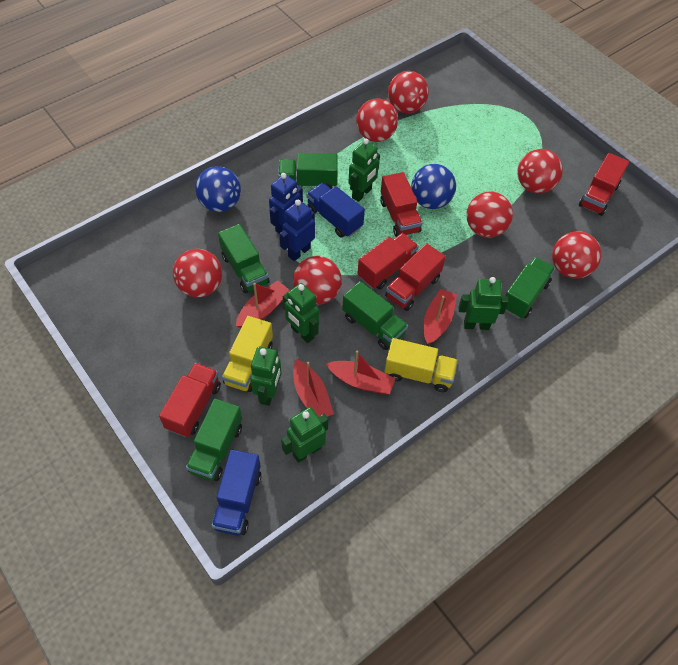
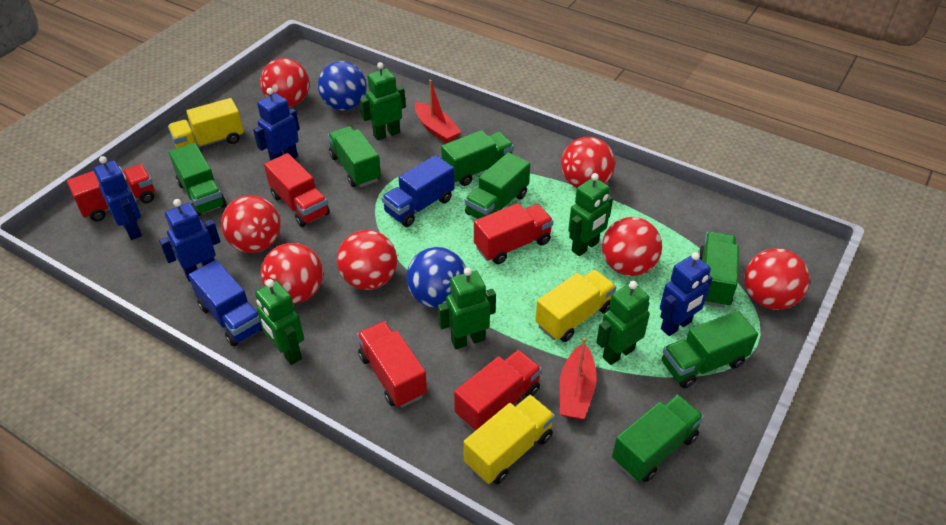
blue robot: 2 -> 4
green truck: 5 -> 7
red boat: 4 -> 2
yellow truck: 2 -> 3

